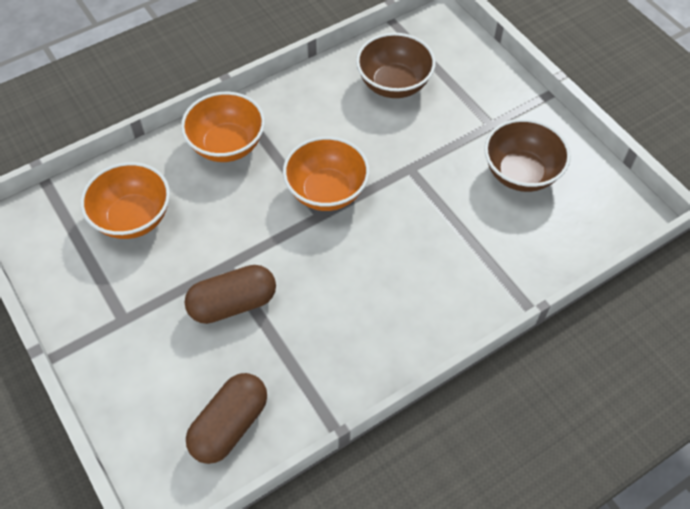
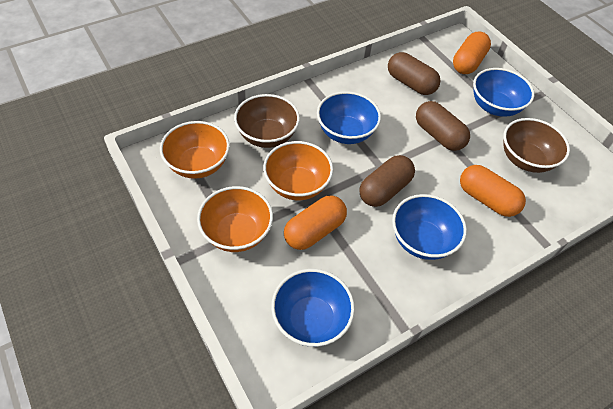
blue bowl: 0 -> 4
brown capsule: 2 -> 3
orange capsule: 0 -> 3

